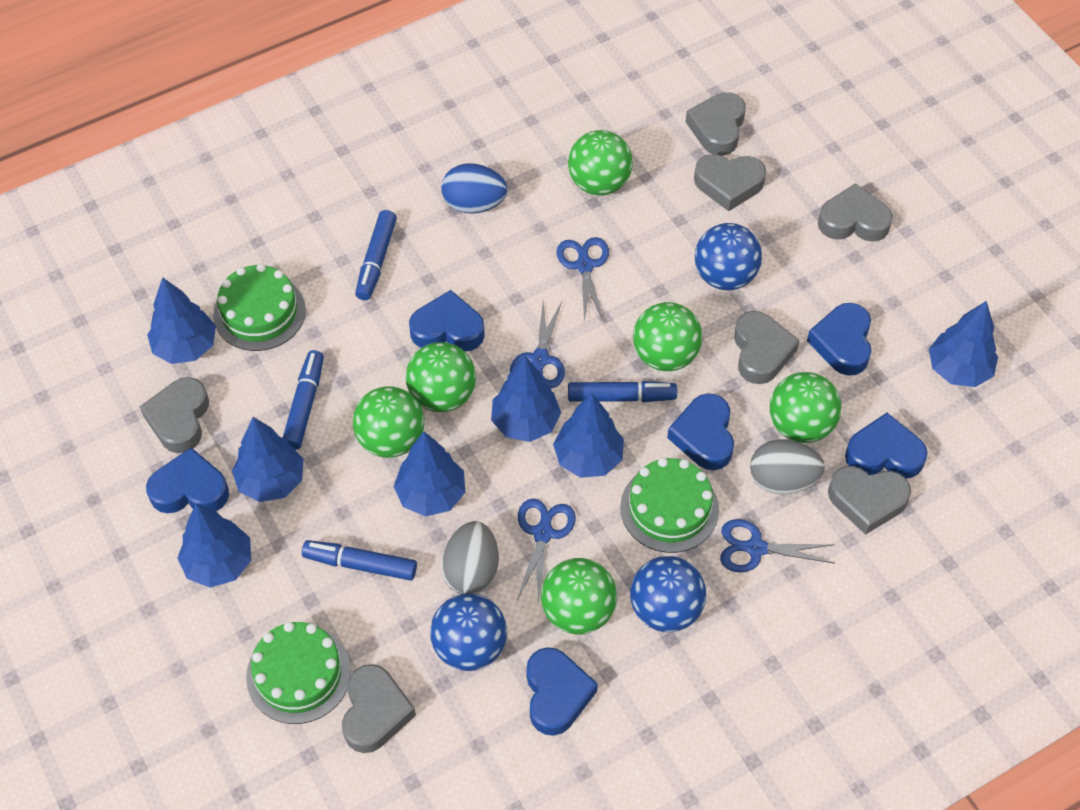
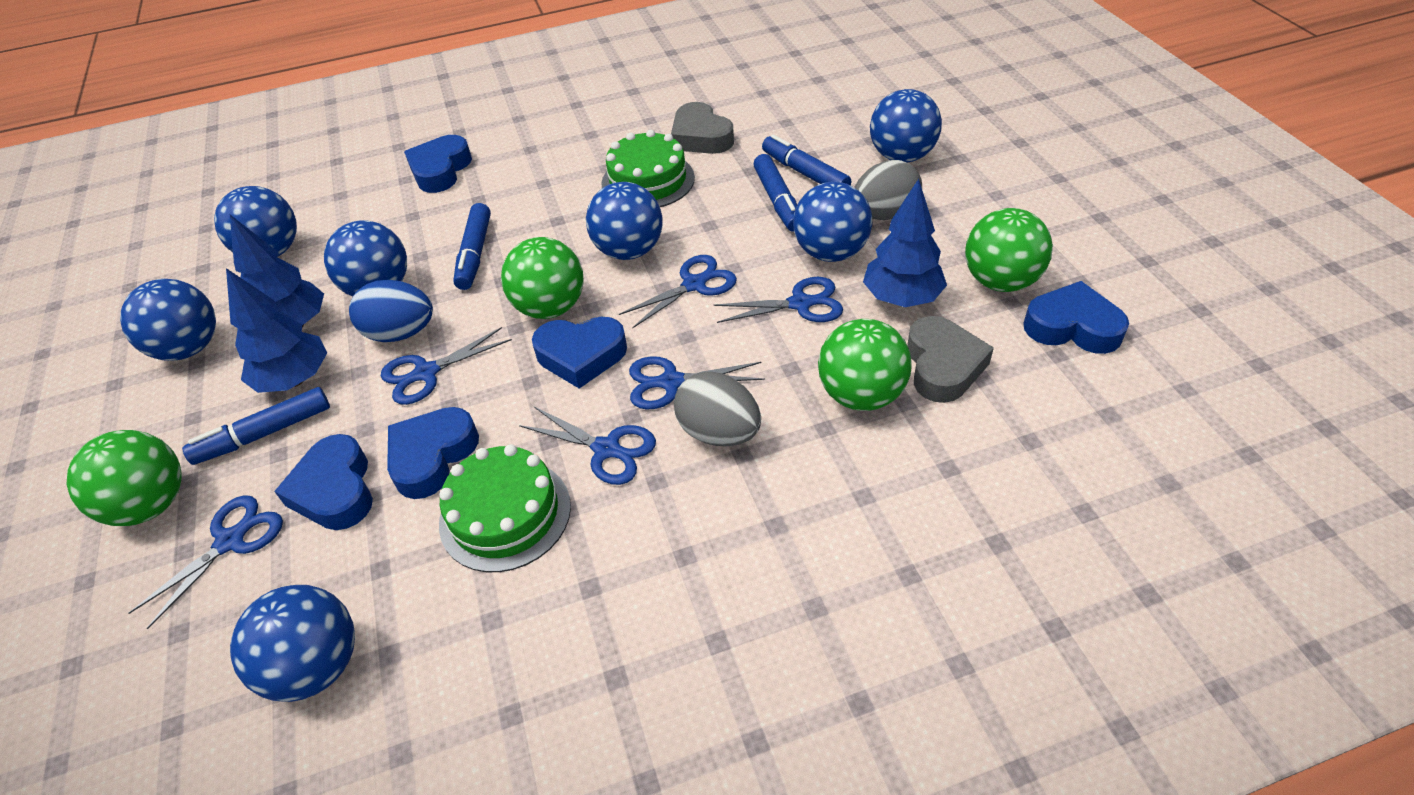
blue ball: 3 -> 7
blue heart: 6 -> 5
blue scissors: 4 -> 6
blue tree: 7 -> 3
green ball: 6 -> 4
green cake: 3 -> 2
grey heart: 7 -> 2

